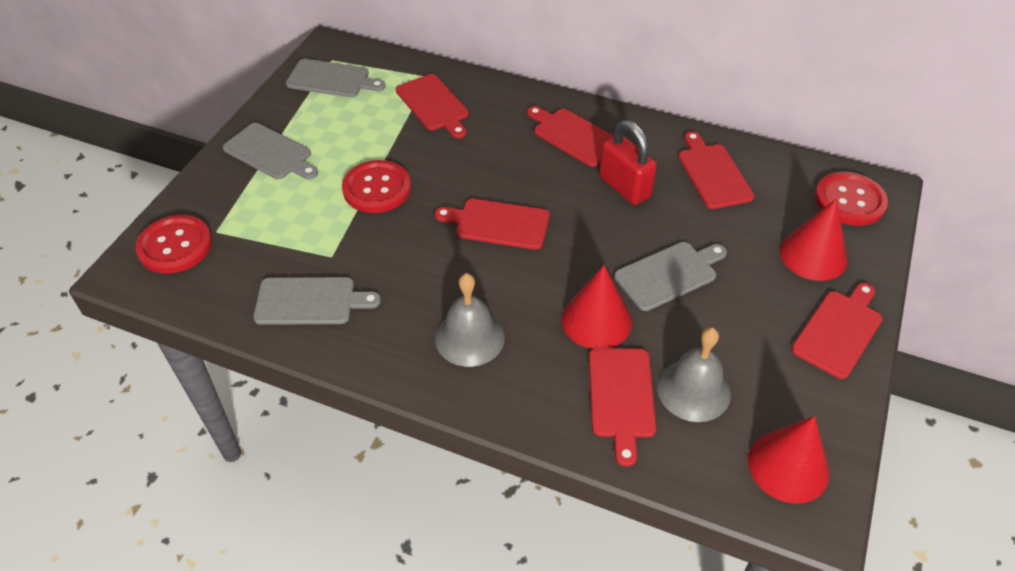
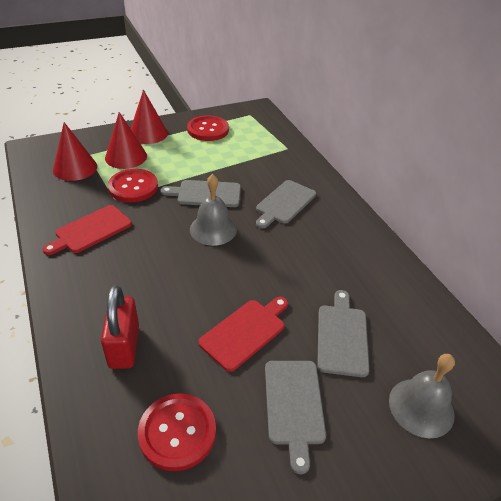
red cutting board: 6 -> 2

